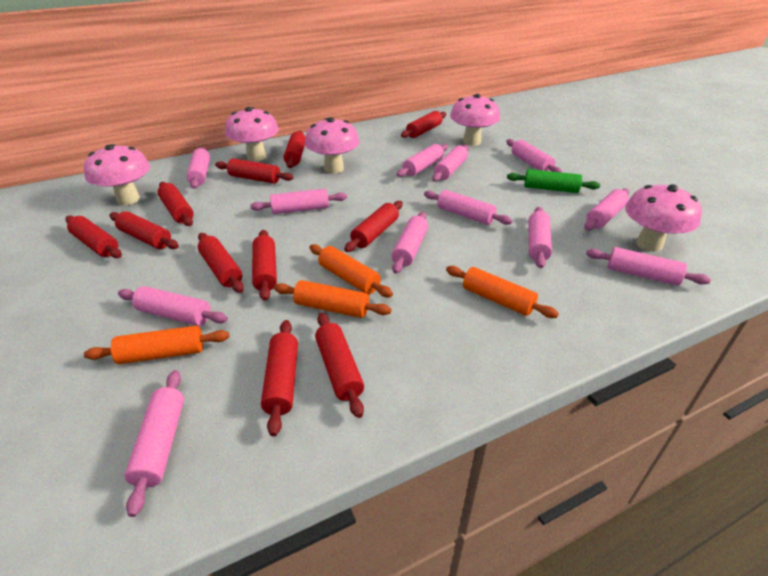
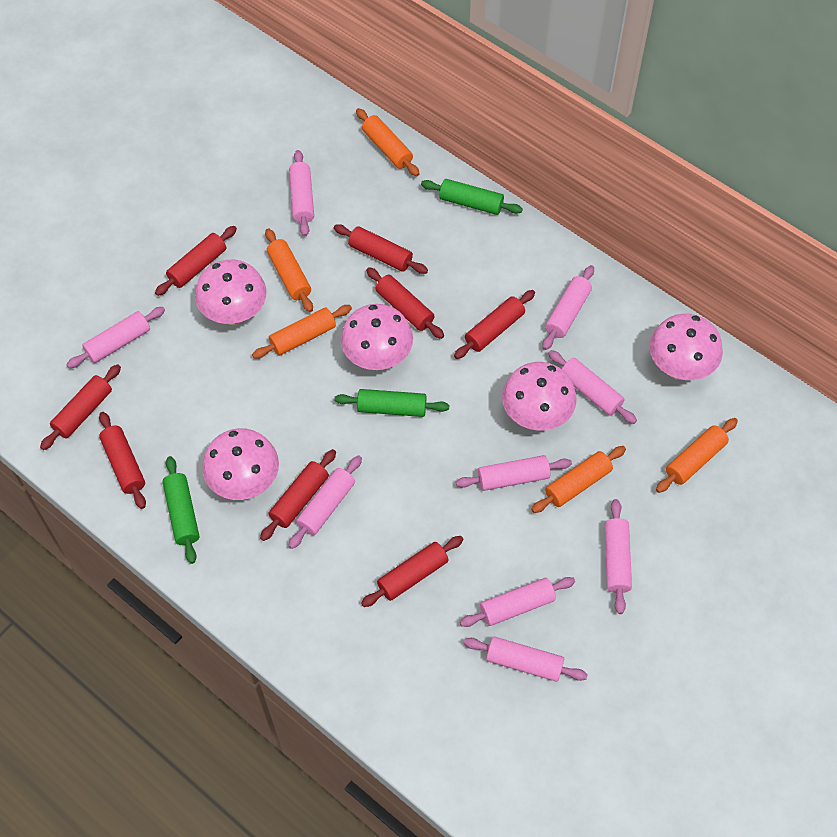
green rolling pin: 1 -> 3
orange rolling pin: 4 -> 5
pink rolling pin: 12 -> 9
red rolling pin: 11 -> 8

